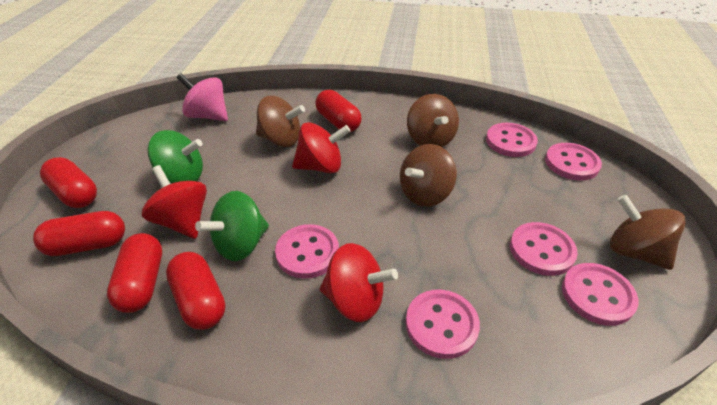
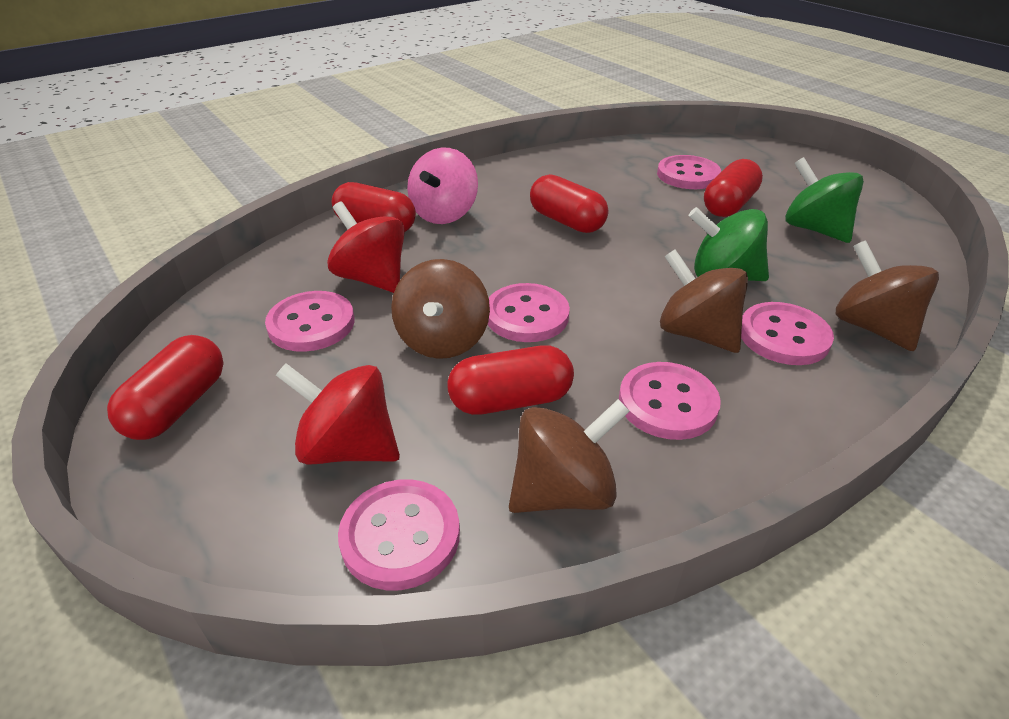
red spinning top: 3 -> 2

